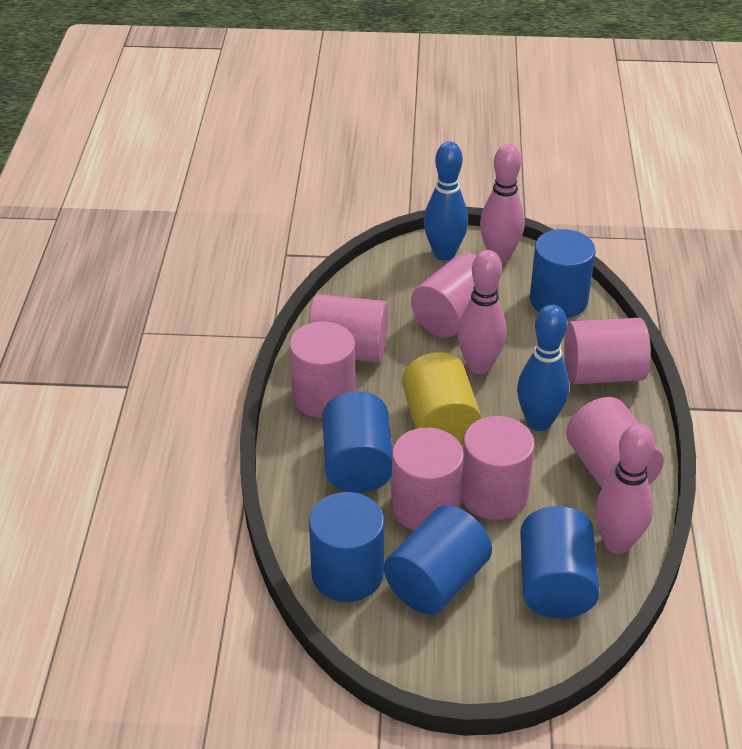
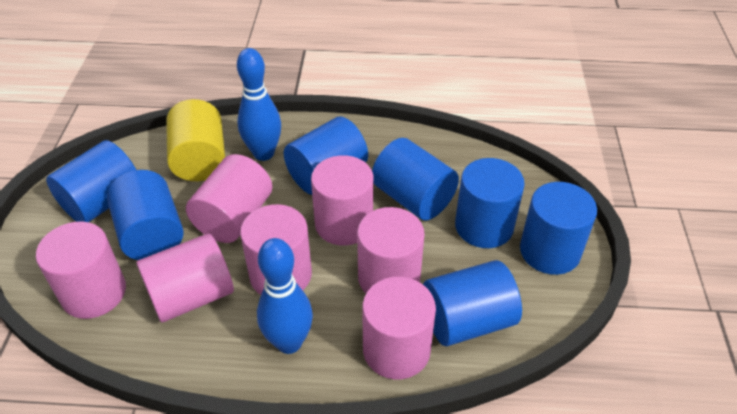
blue cylinder: 5 -> 7
pink bowling pin: 3 -> 0

